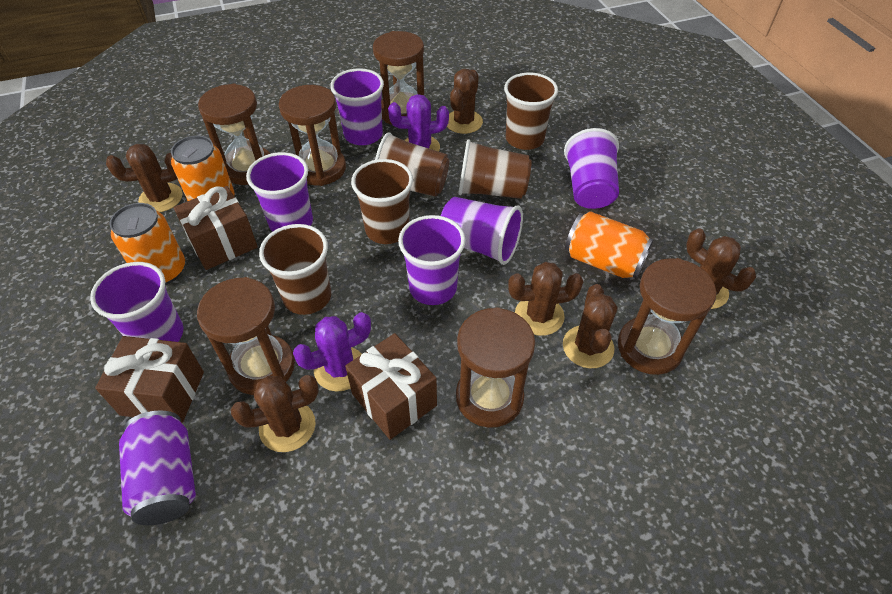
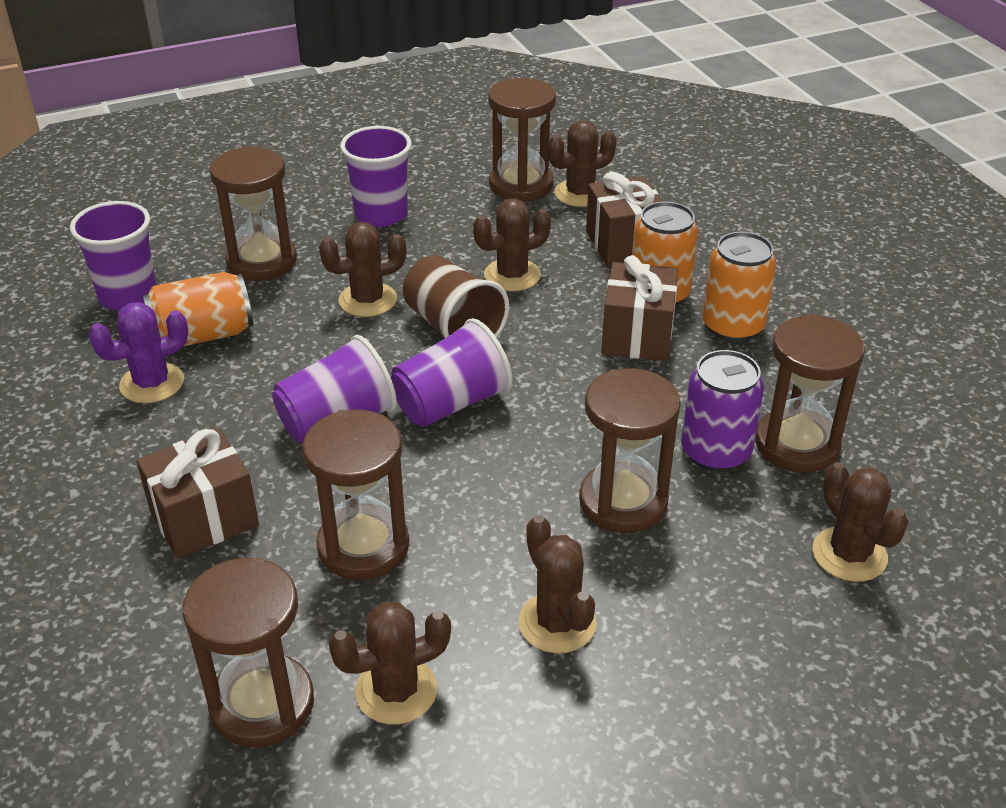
brown cup: 5 -> 1
purple cactus: 2 -> 1
purple cup: 6 -> 4

